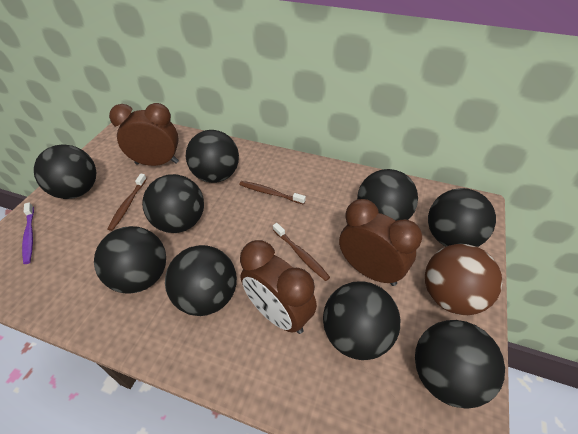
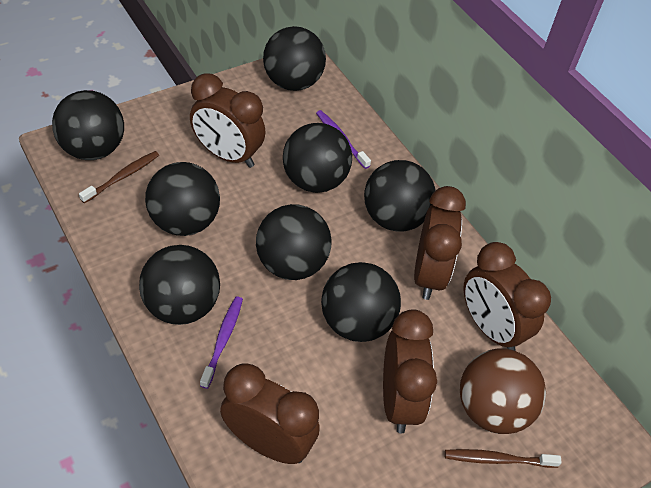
black ball: 9 -> 8
brown clock: 3 -> 5
brown toothbrush: 3 -> 2
purple toothbrush: 1 -> 2

